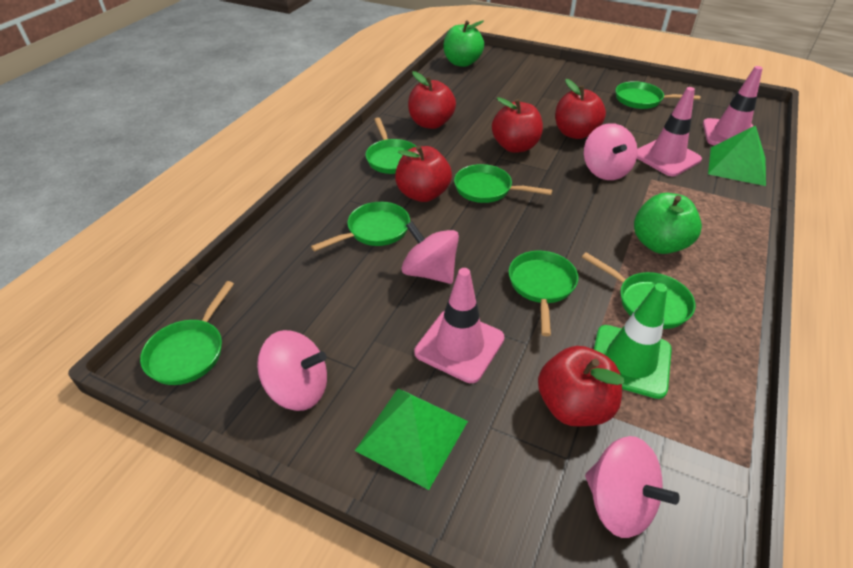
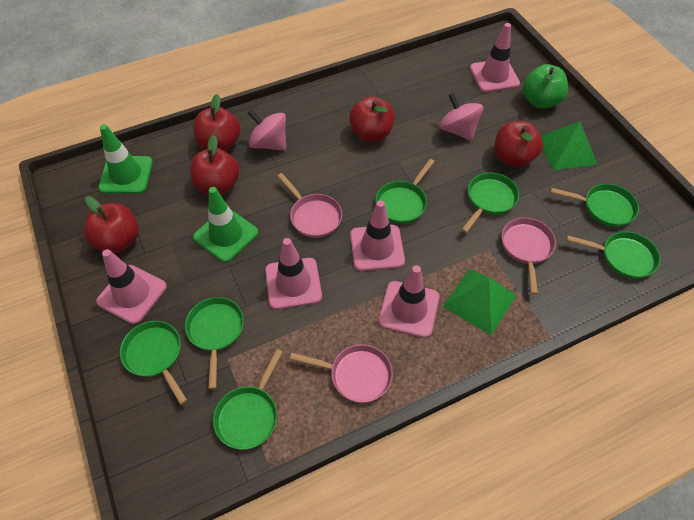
green apple: 2 -> 1
green traffic cone: 1 -> 2
pink pan: 0 -> 3
pink spinning top: 4 -> 2
pink traffic cone: 3 -> 5

